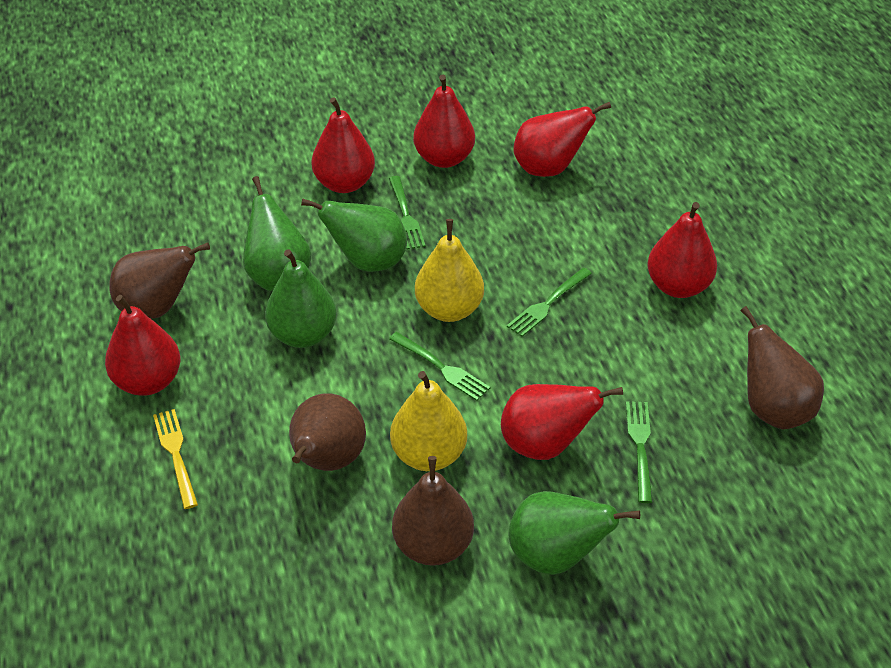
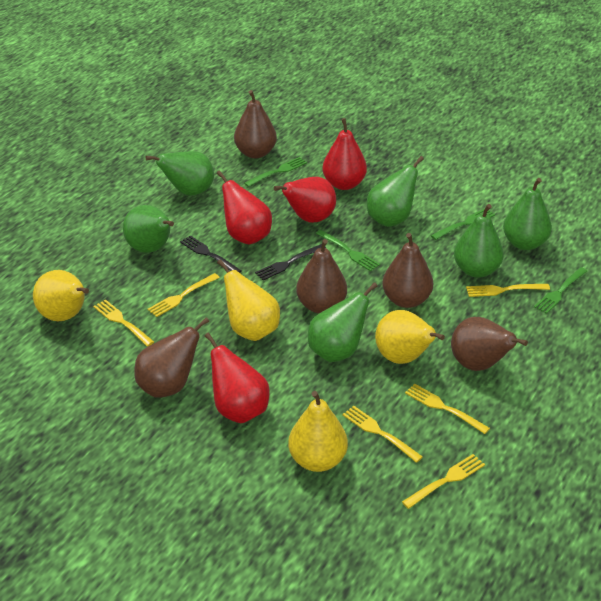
black fork: 0 -> 2
brown pear: 4 -> 5
green pear: 4 -> 6
red pear: 6 -> 4
yellow fork: 1 -> 6
yellow pear: 2 -> 4

